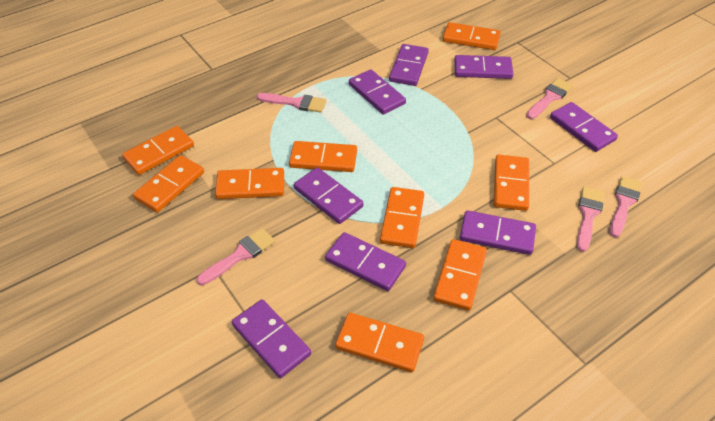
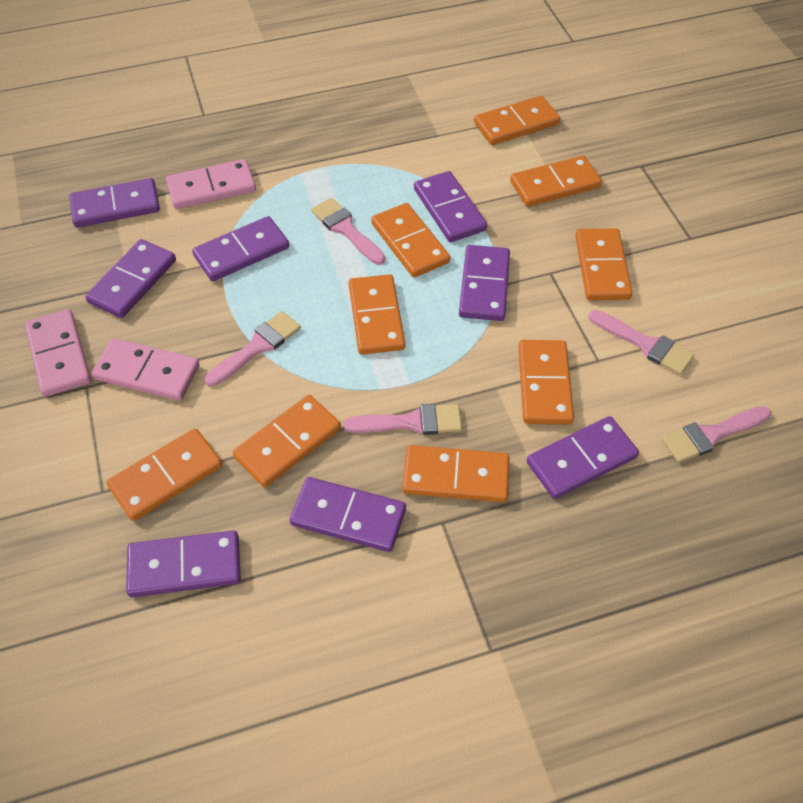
pink domino: 0 -> 3

